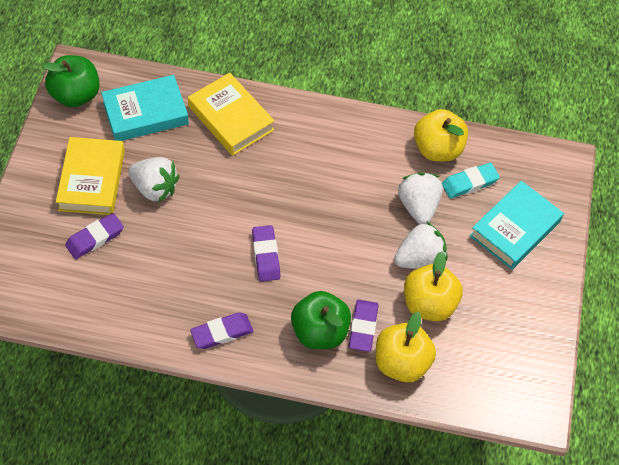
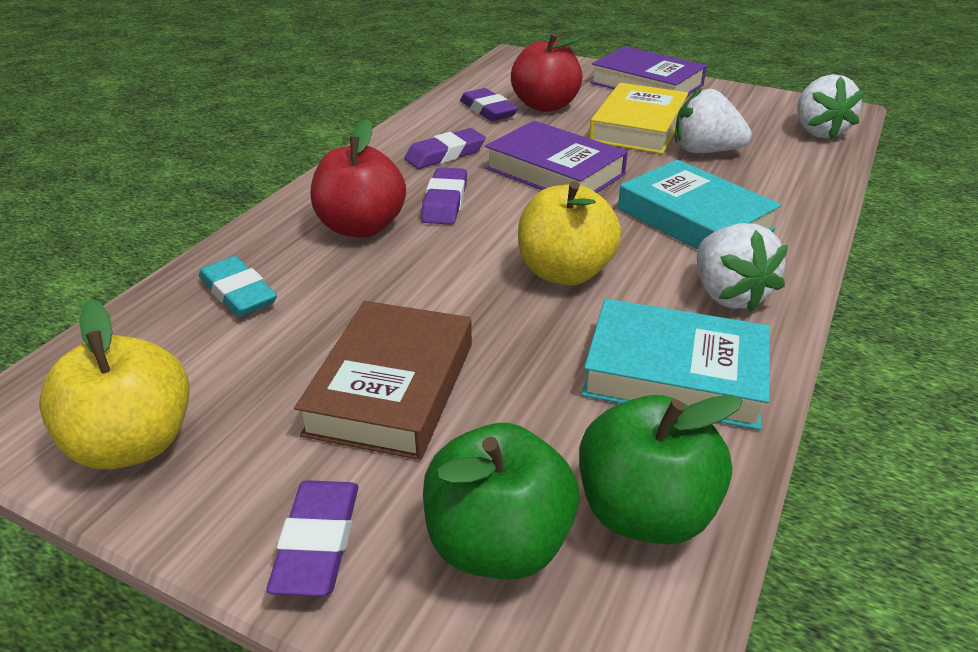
brown book: 0 -> 1
purple book: 0 -> 2
red apple: 0 -> 2
yellow apple: 3 -> 2
yellow book: 2 -> 1

